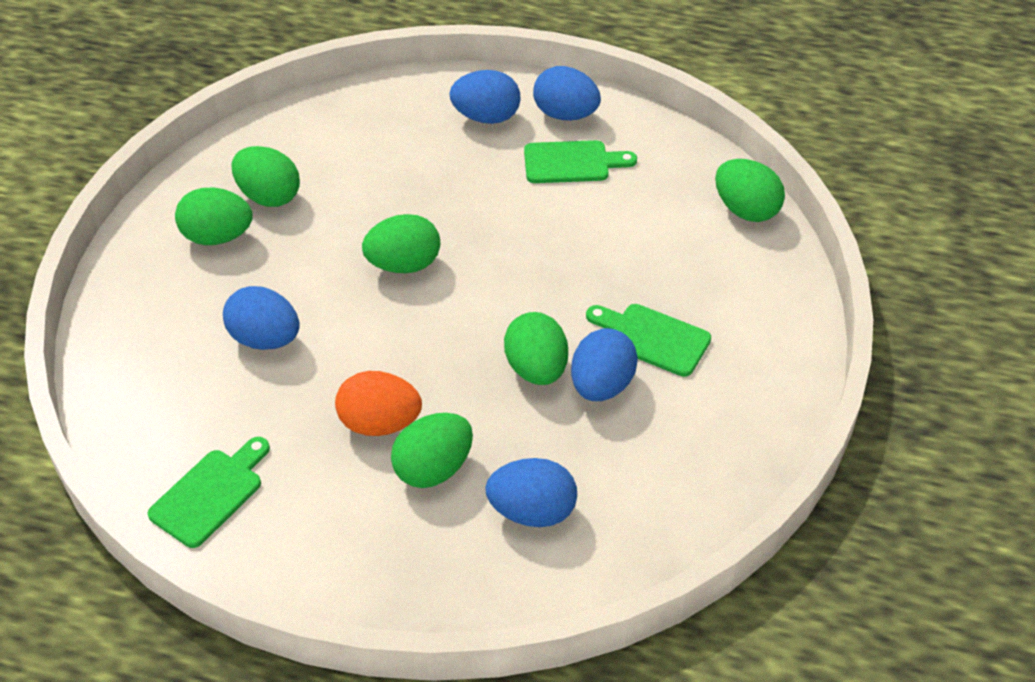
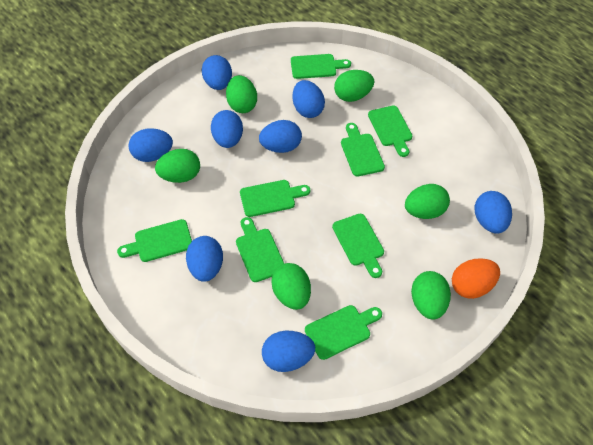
blue egg: 5 -> 8
green cutting board: 3 -> 8

